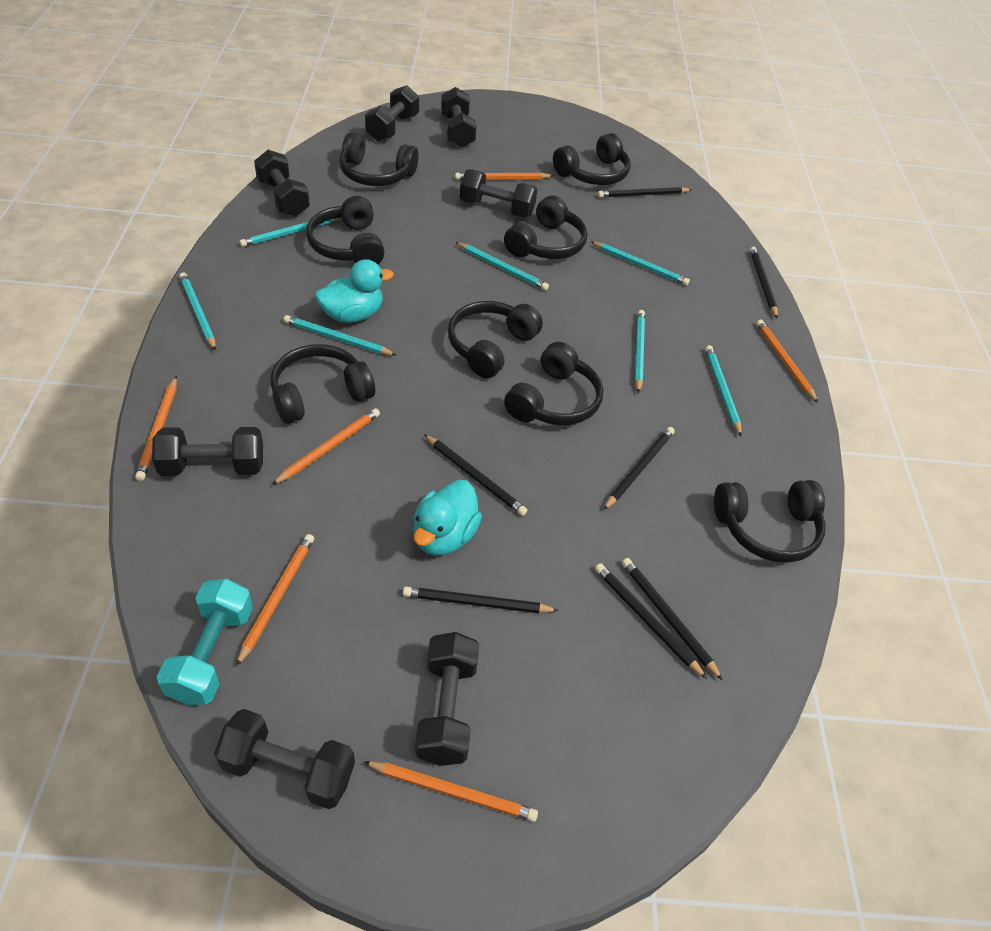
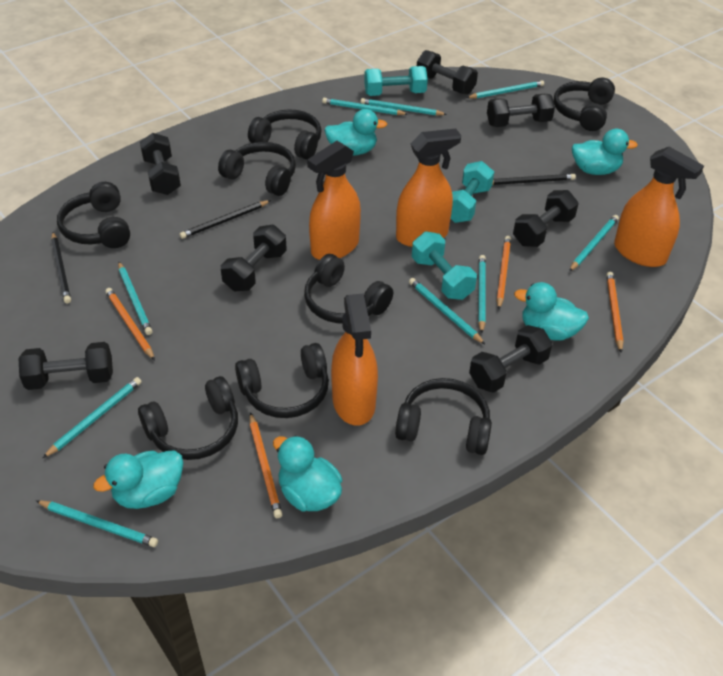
black pencil: 7 -> 3
orange pencil: 6 -> 4
orange spray bottle: 0 -> 4
turquoise duck: 2 -> 5
turquoise dumbbell: 1 -> 3
turquoise pencil: 7 -> 9

